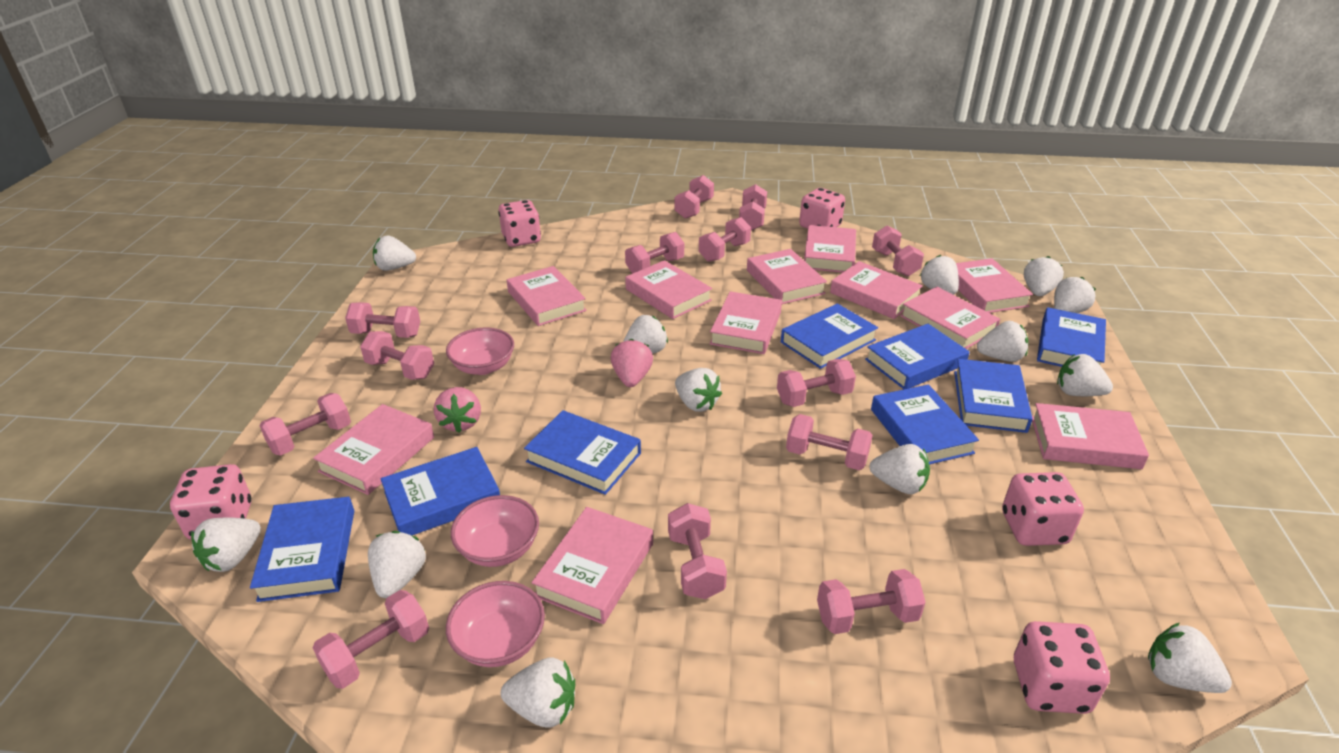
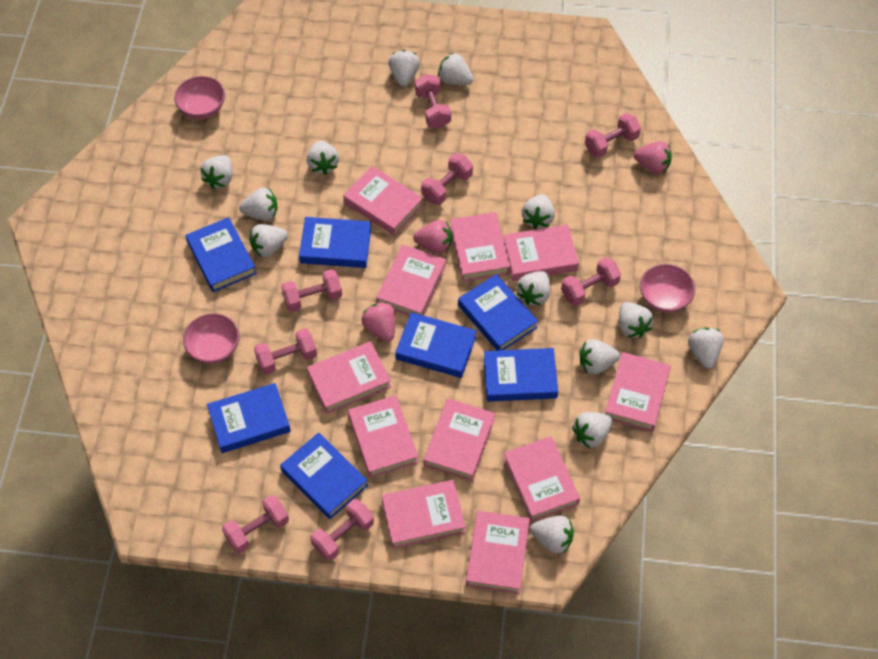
blue book: 8 -> 7
pink dice: 5 -> 0
pink dumbbell: 13 -> 8
pink strawberry: 2 -> 3

